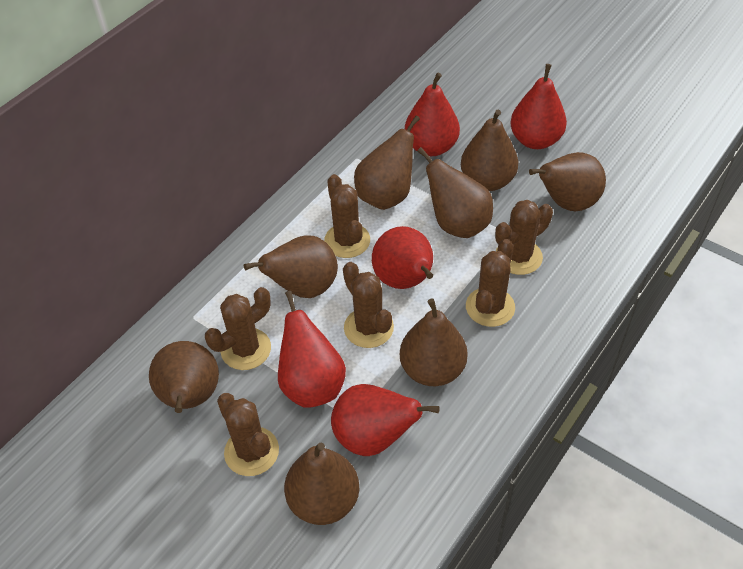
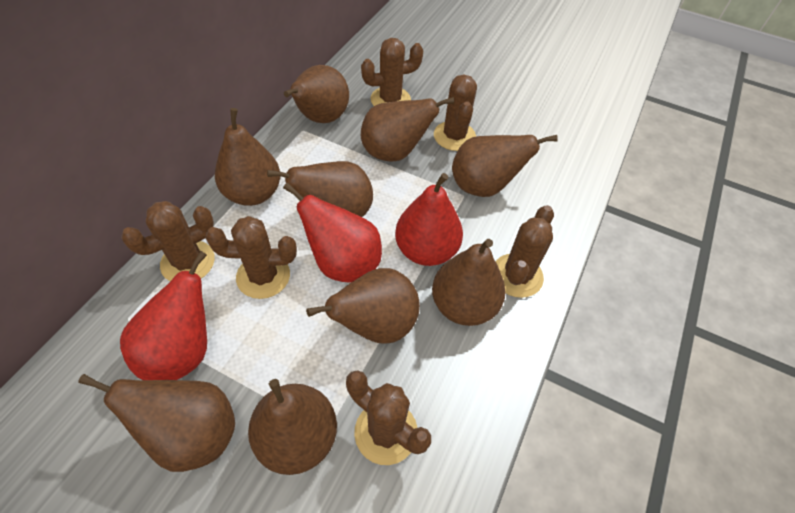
brown pear: 8 -> 9
red pear: 5 -> 3

